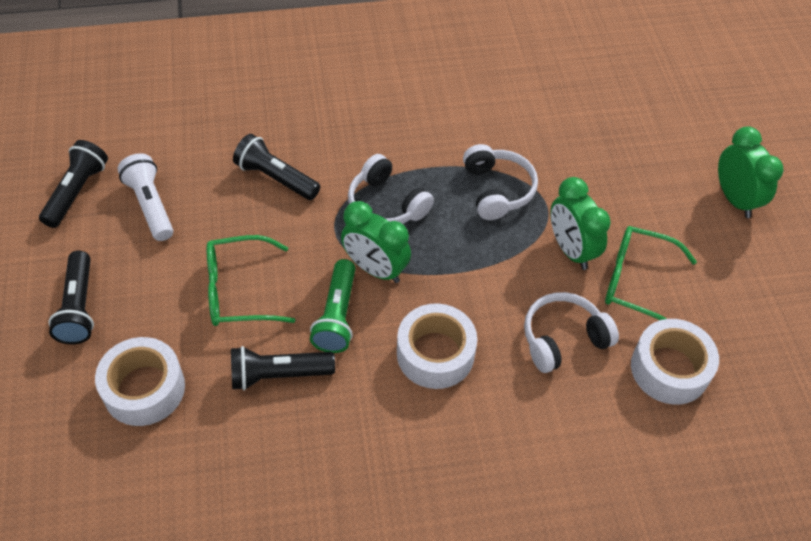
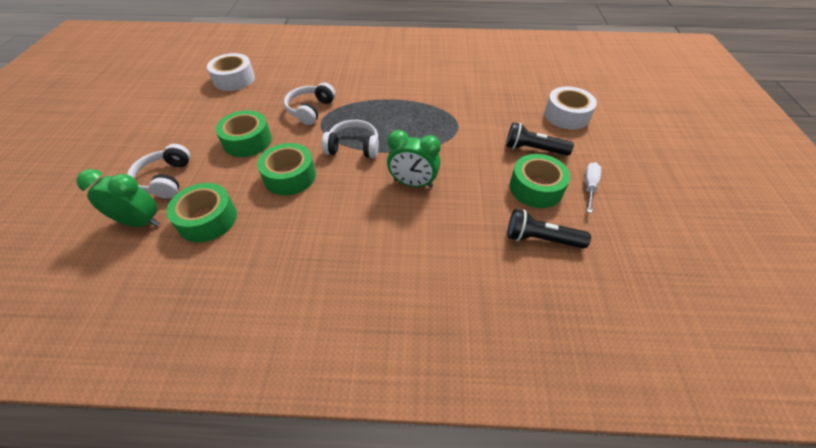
black flashlight: 4 -> 2
green clock: 3 -> 2
green flashlight: 1 -> 0
green glasses: 2 -> 0
green tape: 0 -> 4
white flashlight: 1 -> 0
white screwdriver: 0 -> 1
white tape: 3 -> 2

